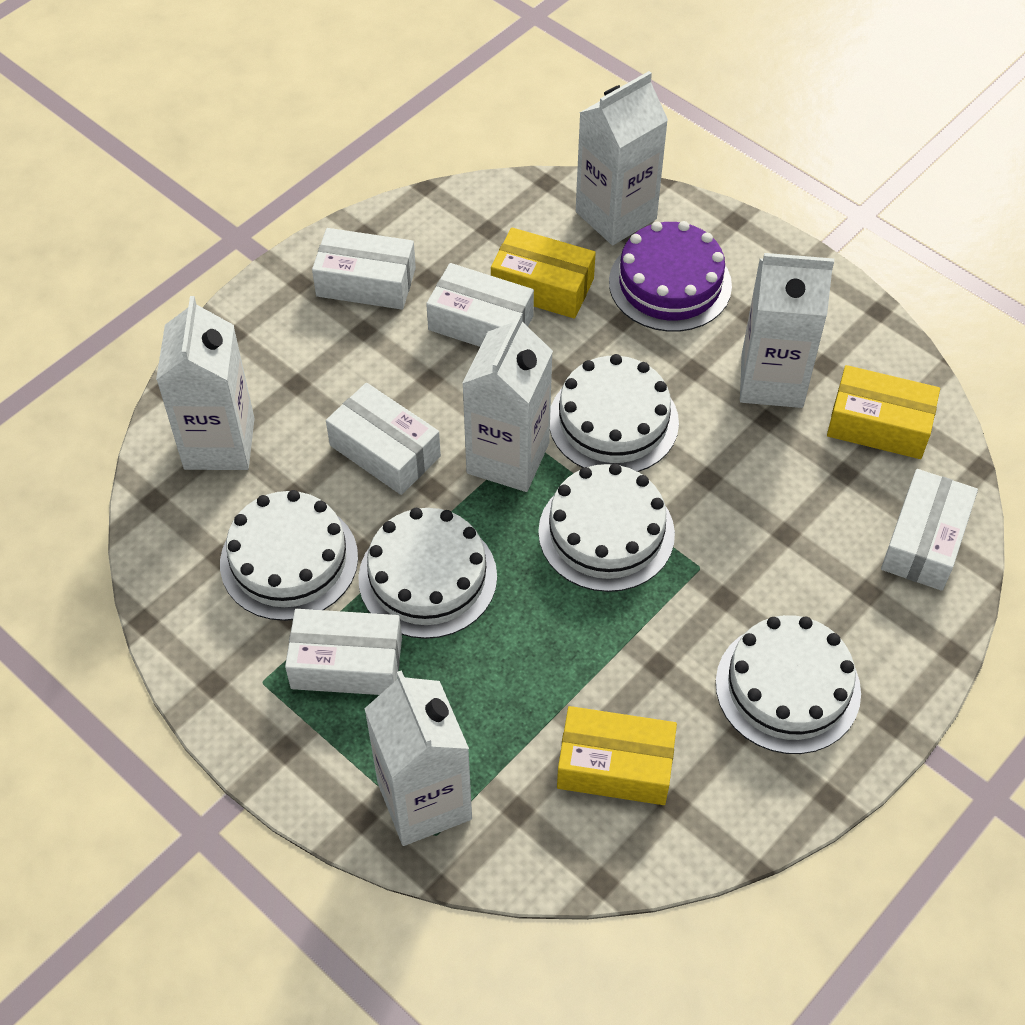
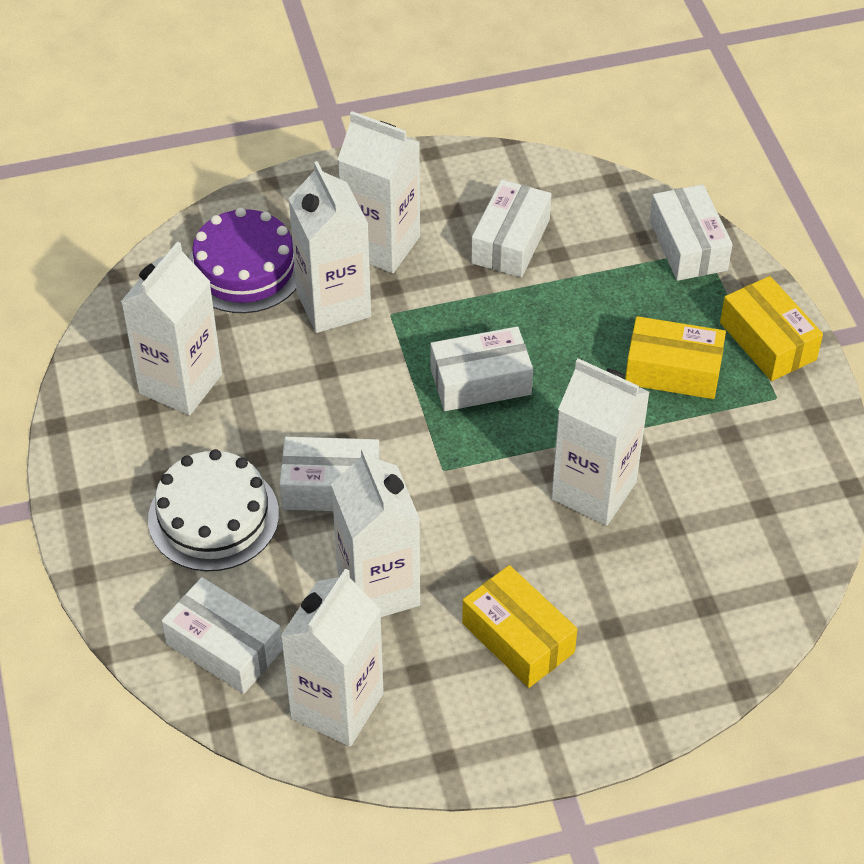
white cake: 5 -> 1
white carton: 5 -> 6

